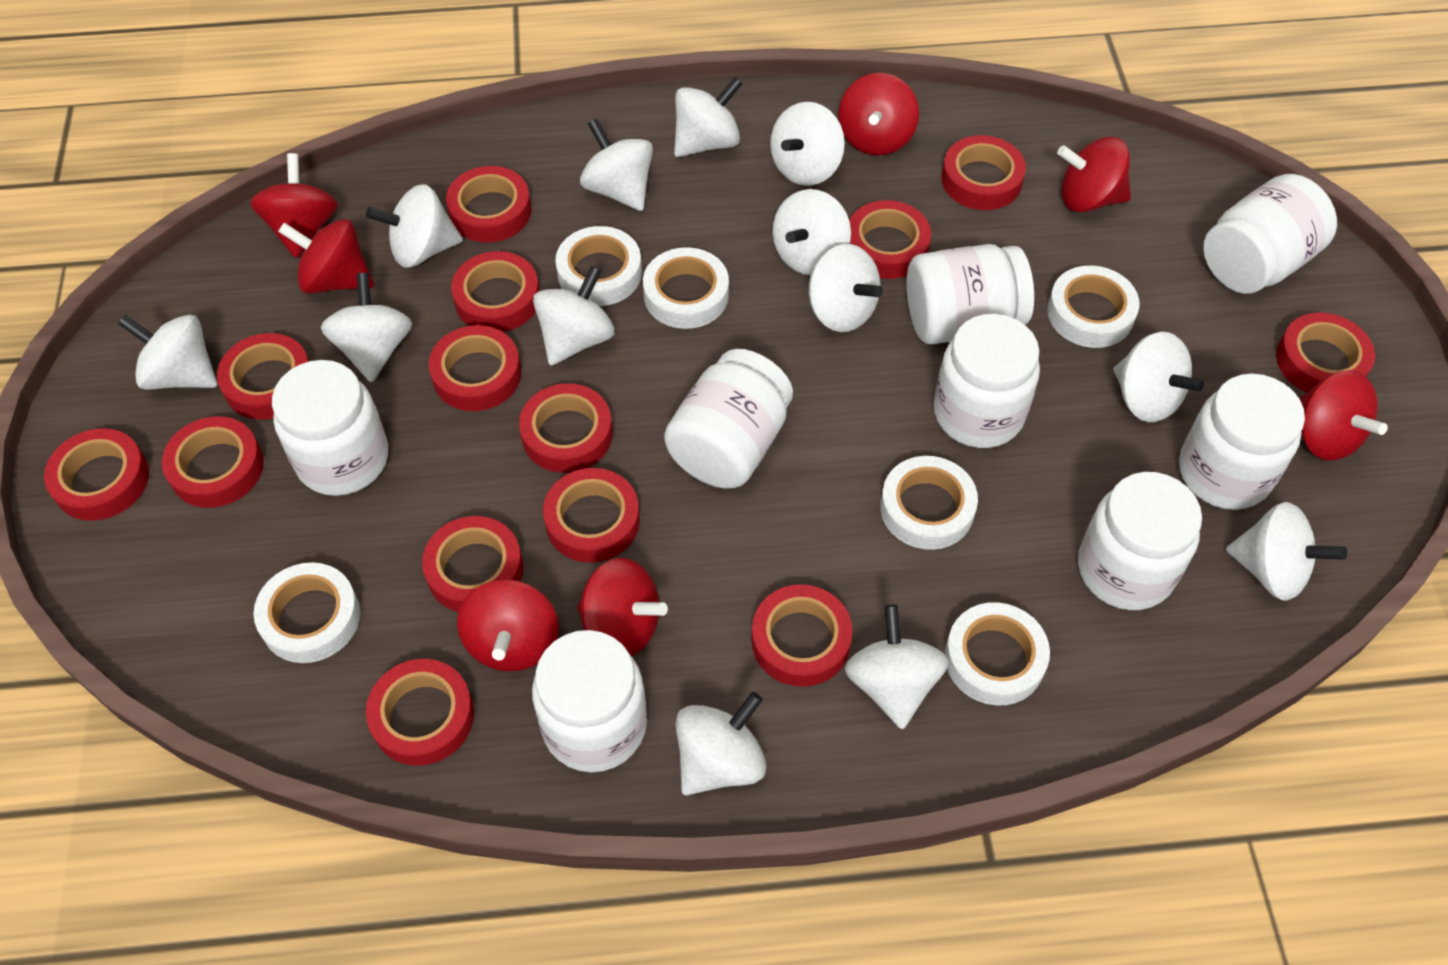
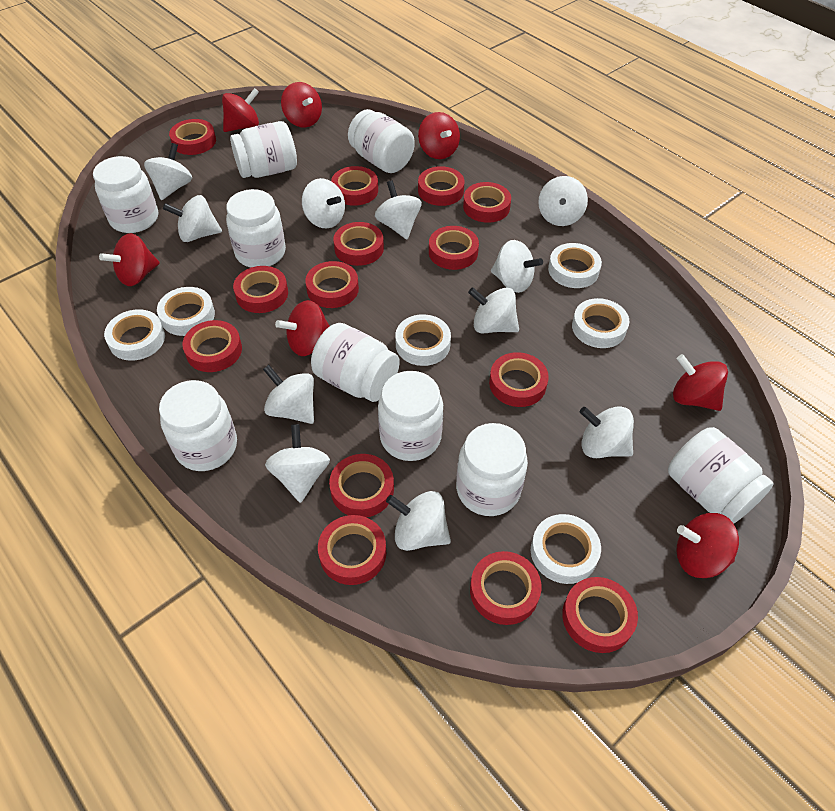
white jar: 8 -> 9
white spinning top: 13 -> 11

